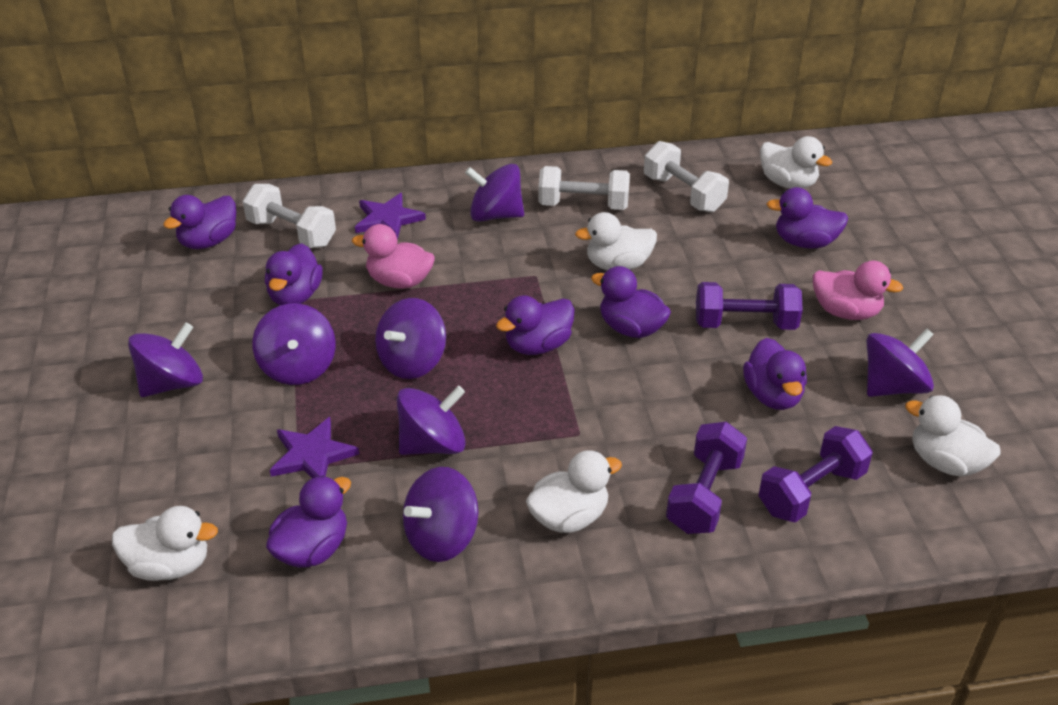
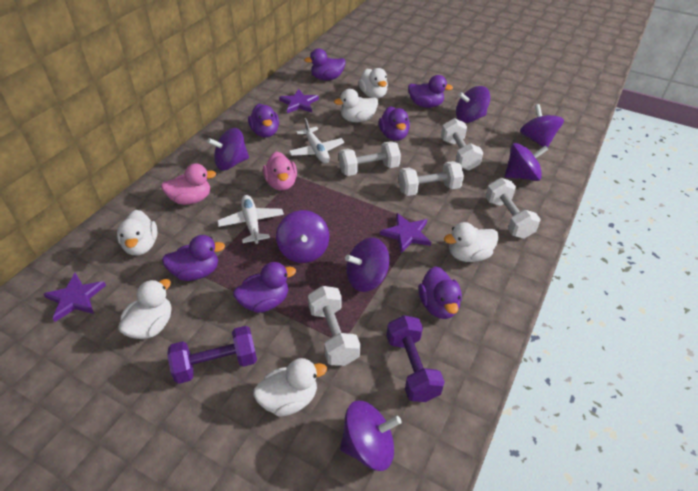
purple dumbbell: 3 -> 2
purple star: 2 -> 3
white duck: 5 -> 6
white dumbbell: 3 -> 5
white plane: 0 -> 2

